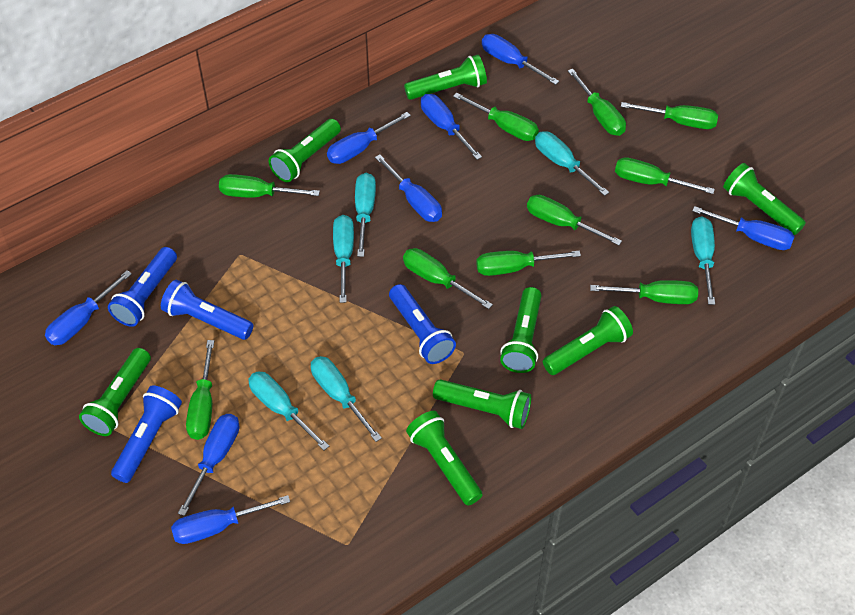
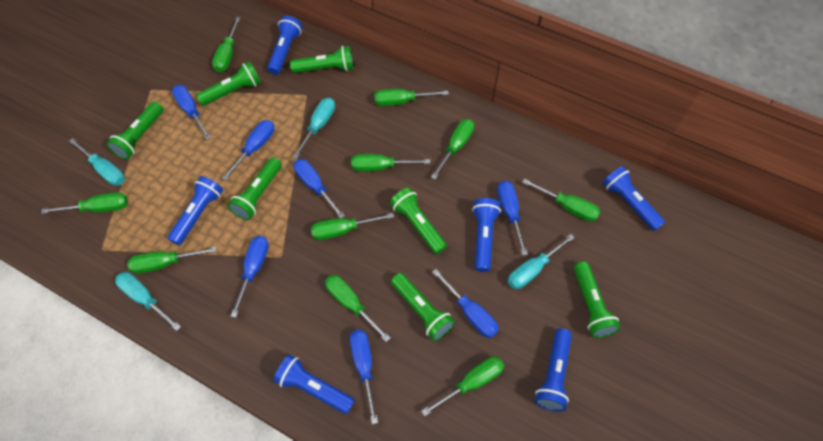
blue flashlight: 4 -> 6
blue screwdriver: 8 -> 7
green flashlight: 8 -> 7
turquoise screwdriver: 6 -> 4

